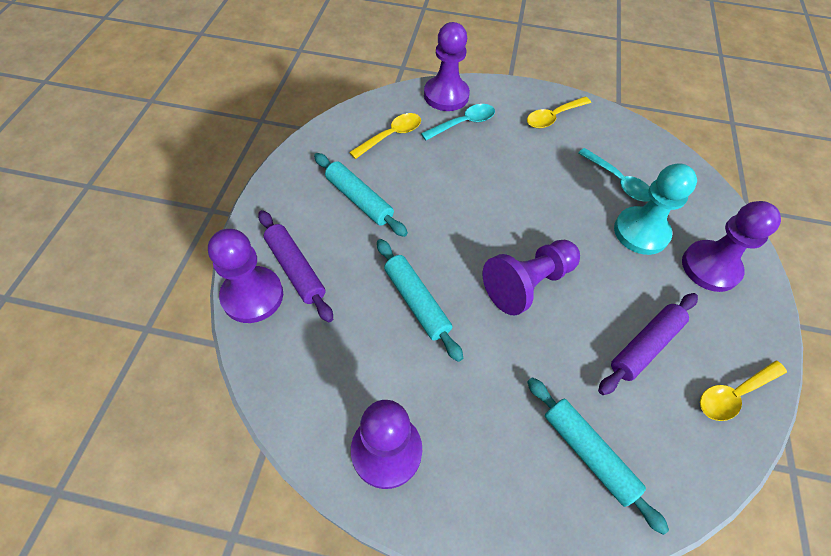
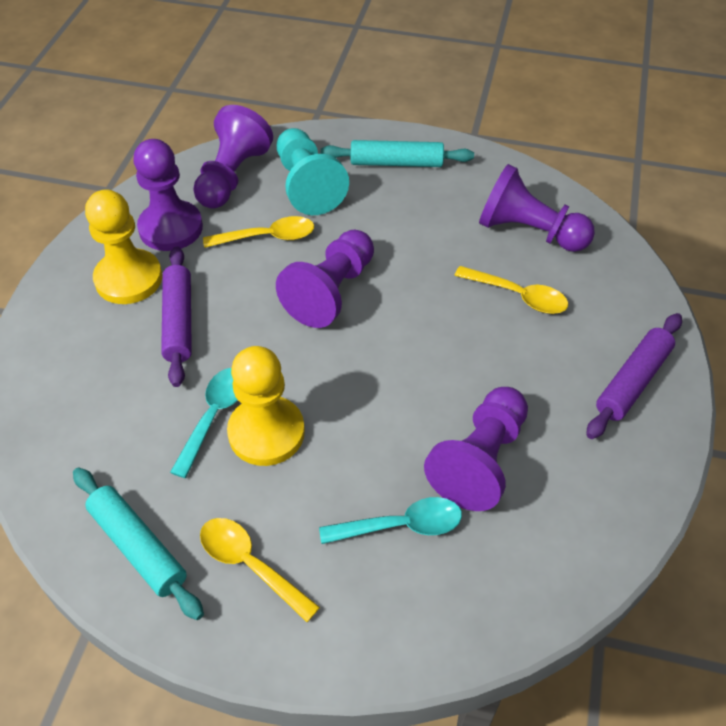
turquoise rolling pin: 3 -> 2
yellow pawn: 0 -> 2

